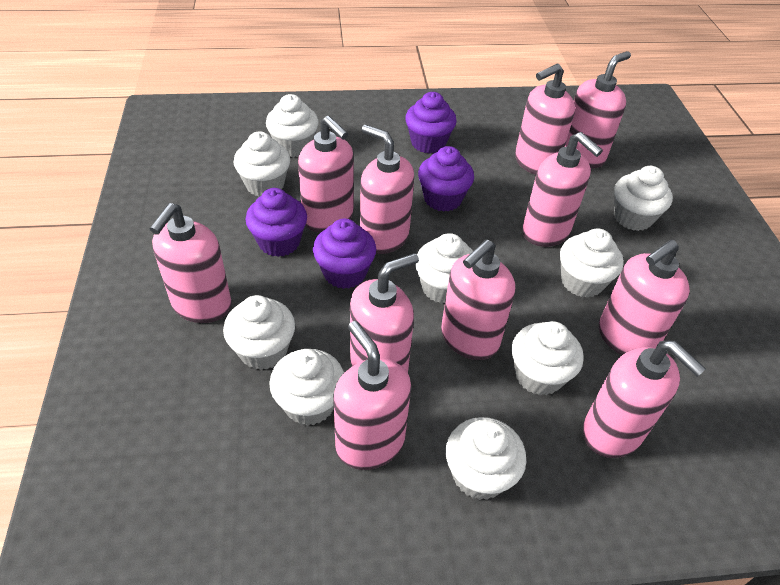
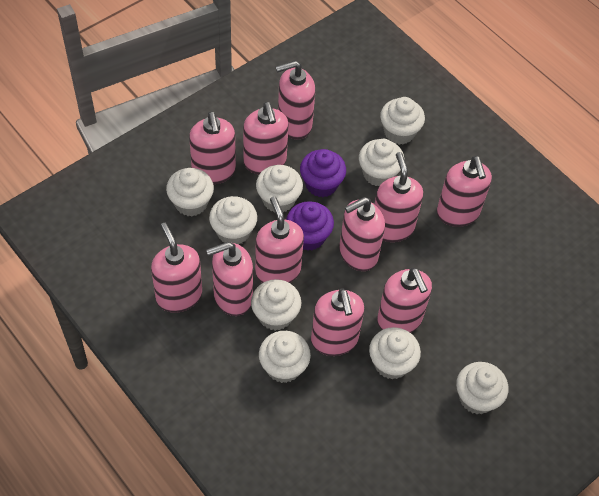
purple cupcake: 4 -> 2

